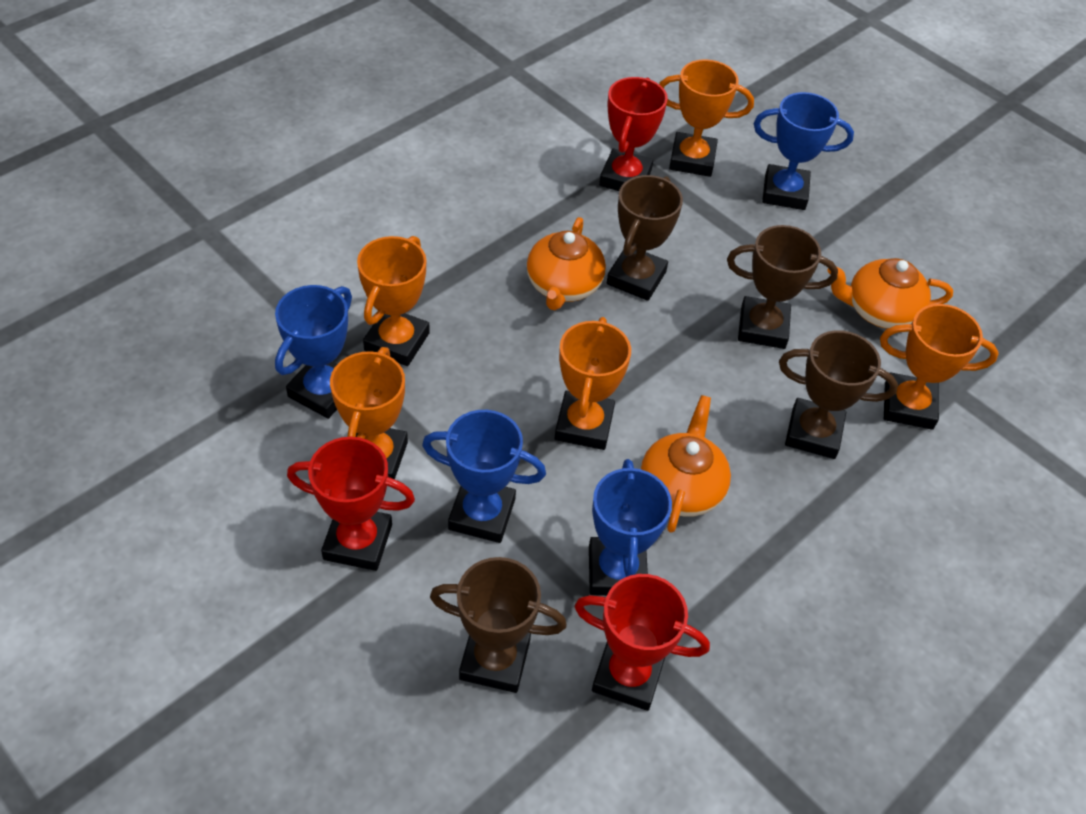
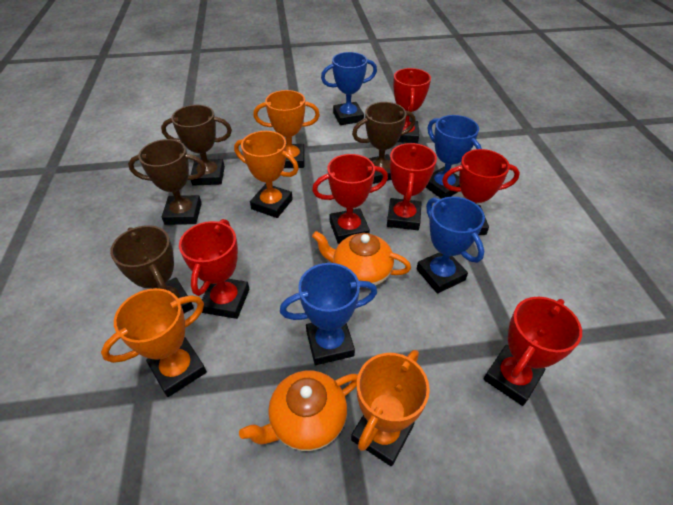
orange teapot: 3 -> 2
orange trophy: 5 -> 4
red trophy: 3 -> 6

